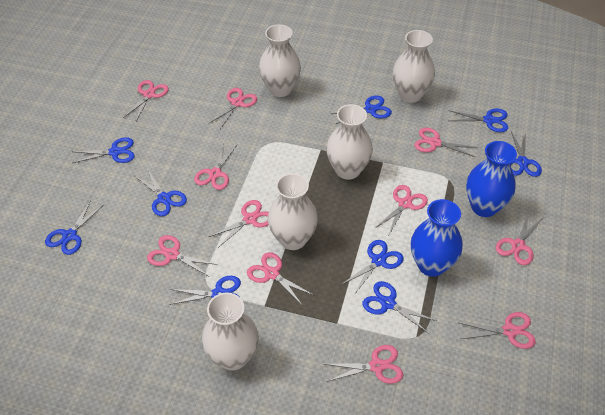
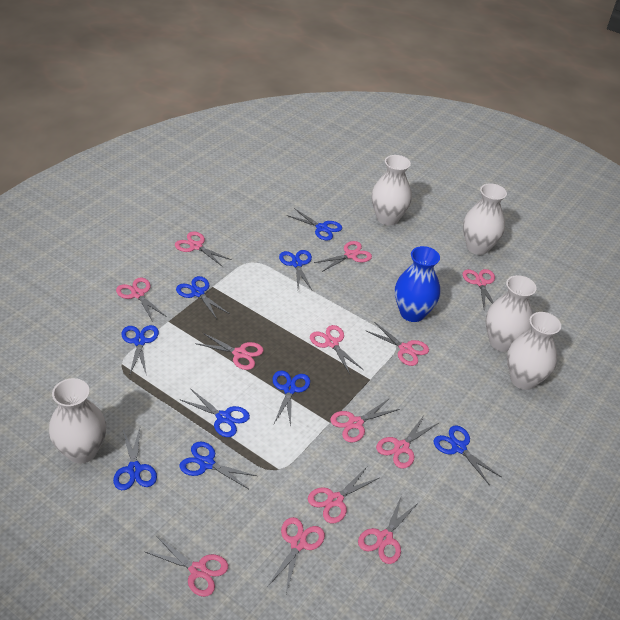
blue vase: 2 -> 1
pink scissors: 11 -> 13

